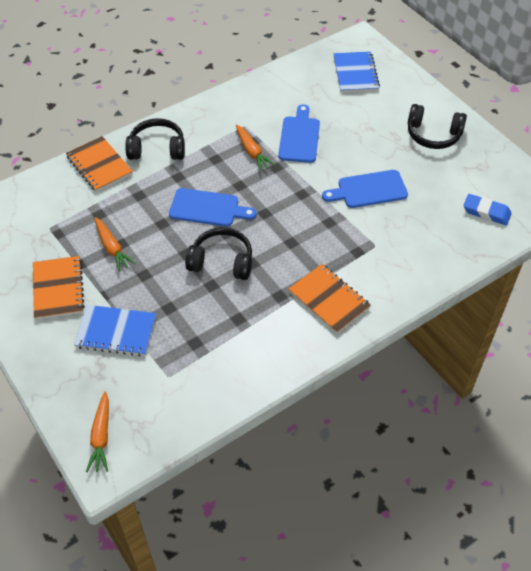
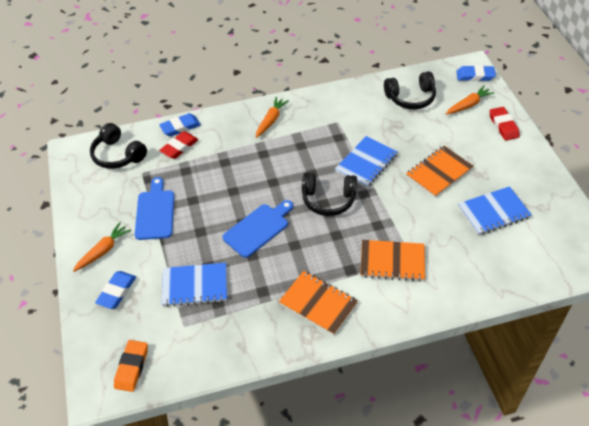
blue cutting board: 3 -> 2
blue eraser: 1 -> 3
blue notebook: 2 -> 3
orange eraser: 0 -> 1
red eraser: 0 -> 2

